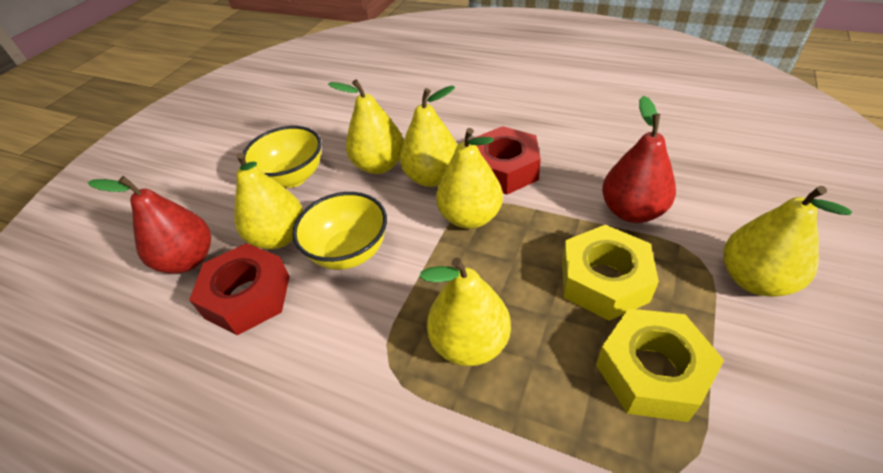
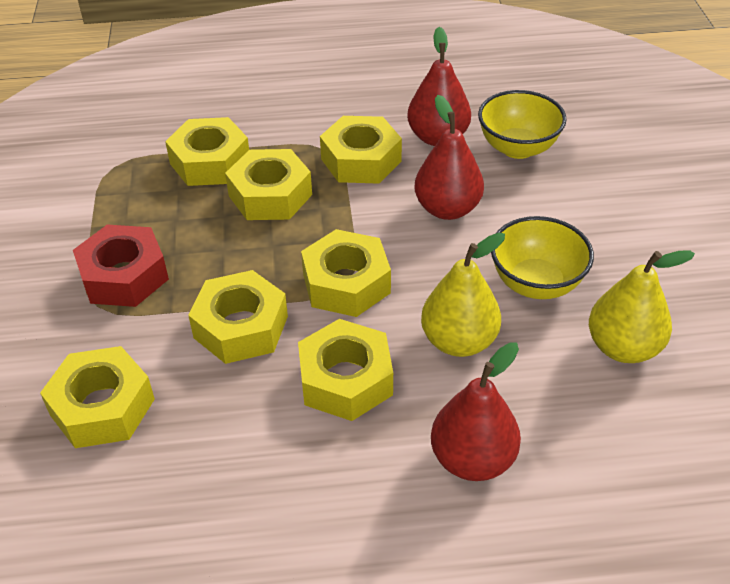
red nut: 2 -> 1
red pear: 2 -> 3
yellow nut: 2 -> 7
yellow pear: 6 -> 2

